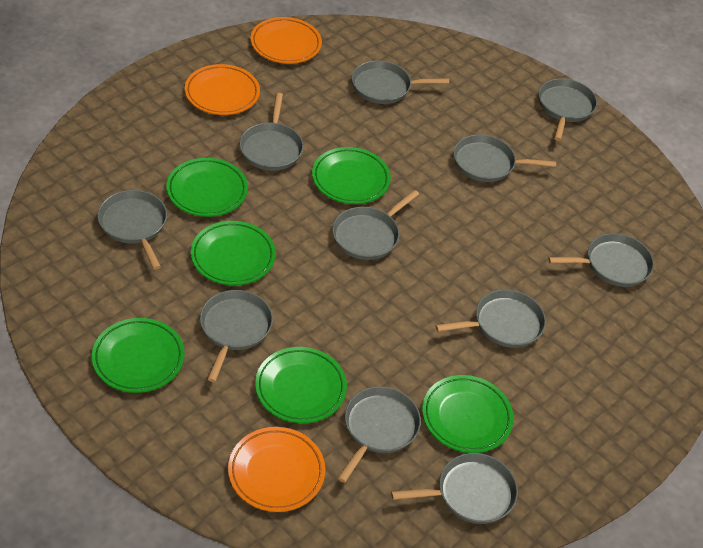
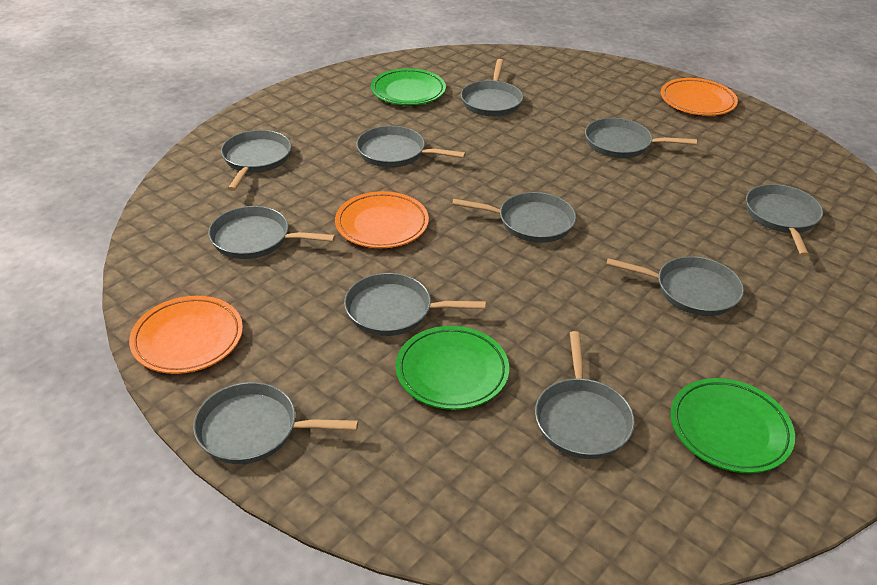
green plate: 6 -> 3

